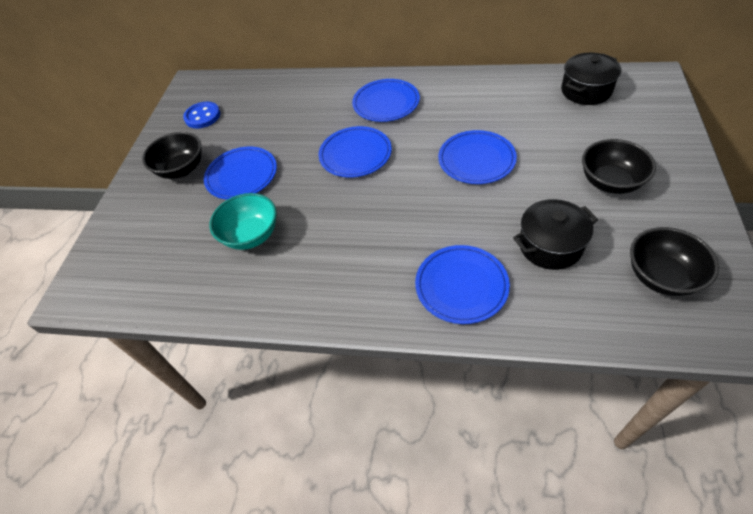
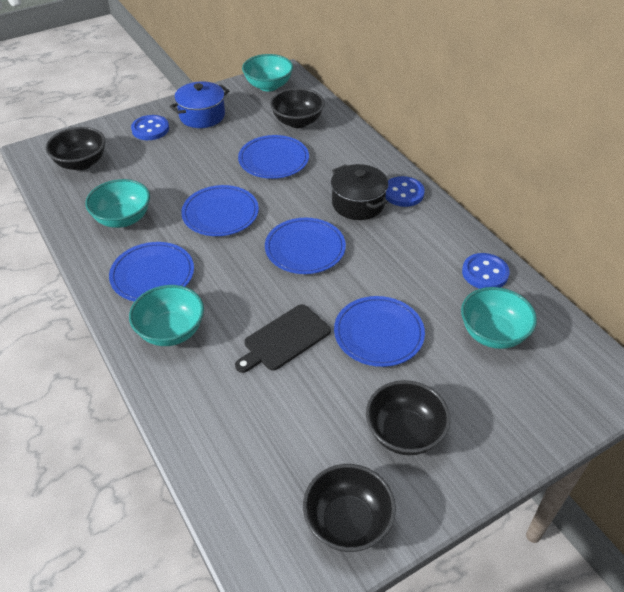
black bowl: 3 -> 4
black cutting board: 0 -> 1
black pot: 2 -> 1
blue button: 1 -> 3
blue pot: 0 -> 1
turquoise bowl: 1 -> 4

